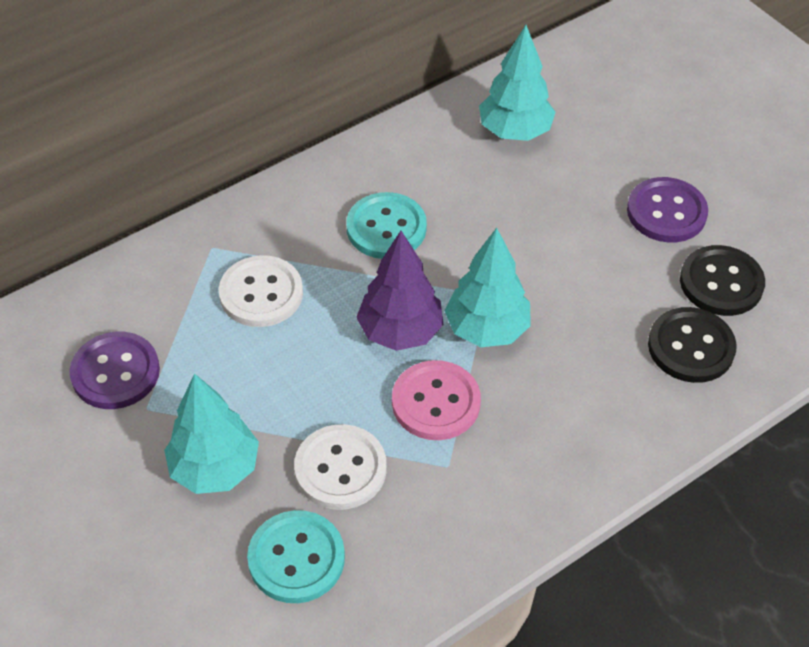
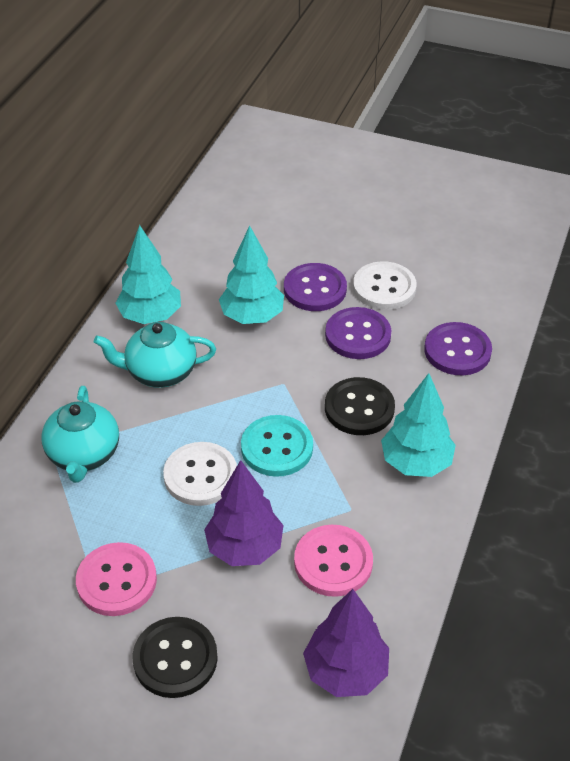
pink button: 1 -> 2
purple button: 2 -> 3
purple tree: 1 -> 2
turquoise button: 2 -> 1
turquoise teapot: 0 -> 2

